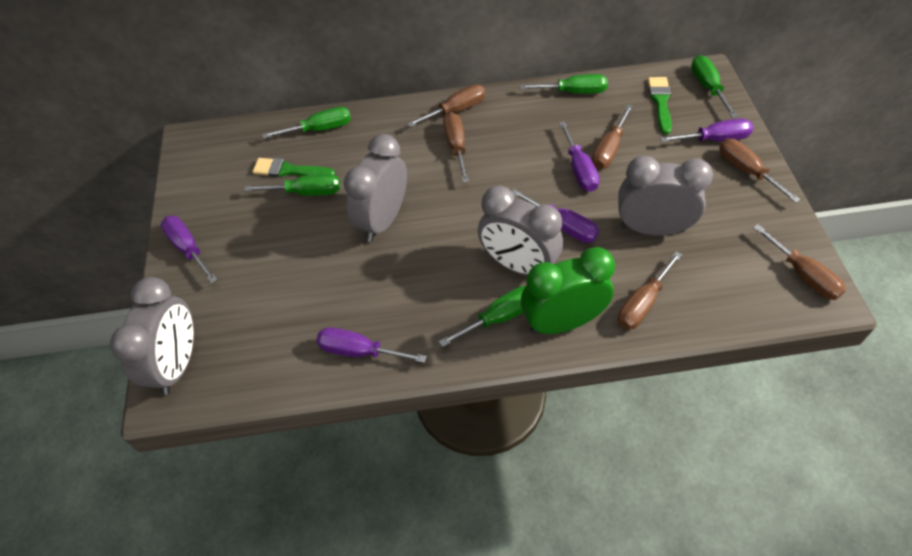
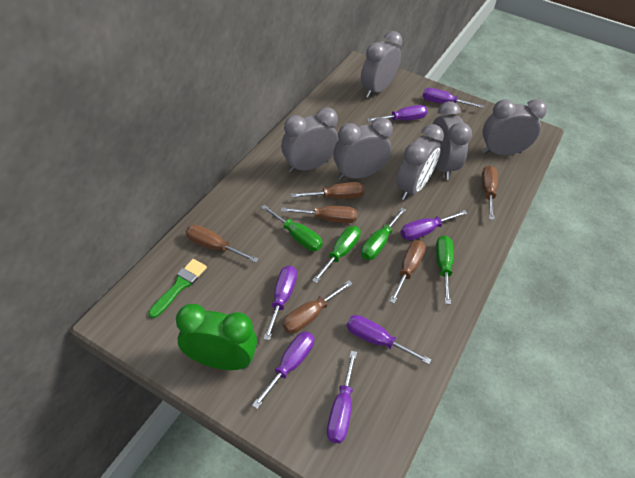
green brush: 2 -> 1
green screwdriver: 5 -> 4
grey clock: 4 -> 6
purple screwdriver: 5 -> 7

